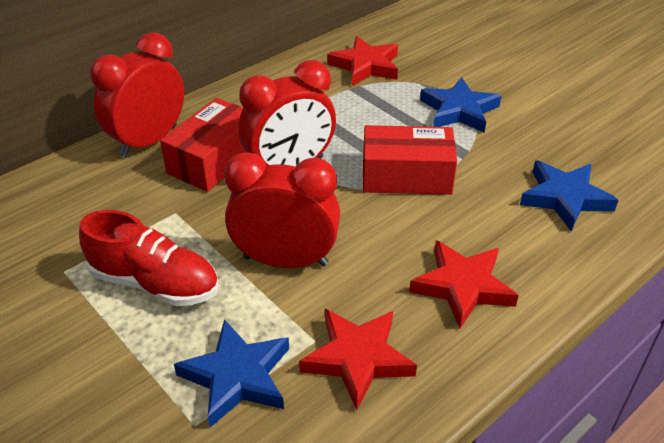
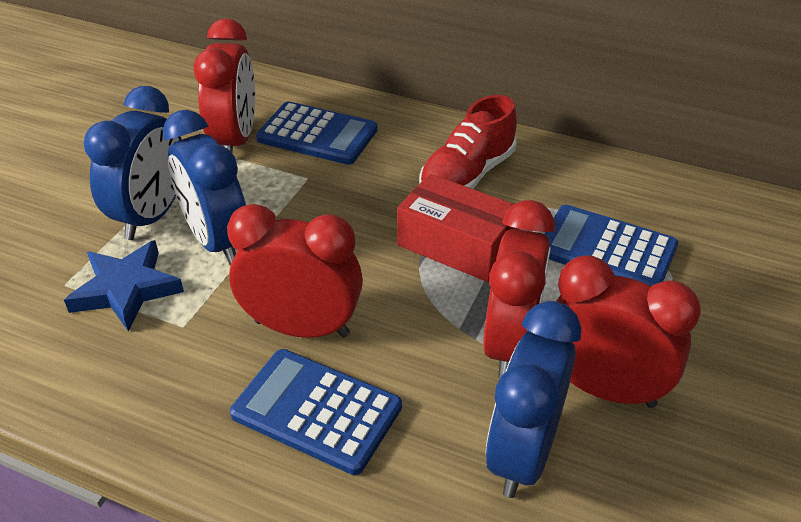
blue calculator: 0 -> 3
blue clock: 0 -> 3
blue star: 3 -> 1
red box: 2 -> 1
red clock: 3 -> 4
red star: 3 -> 0

